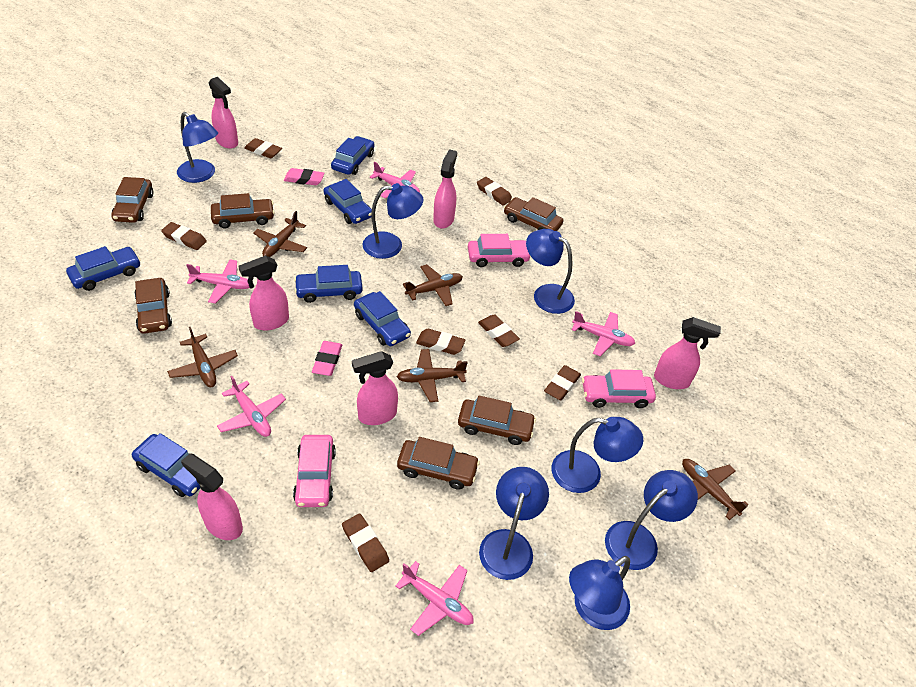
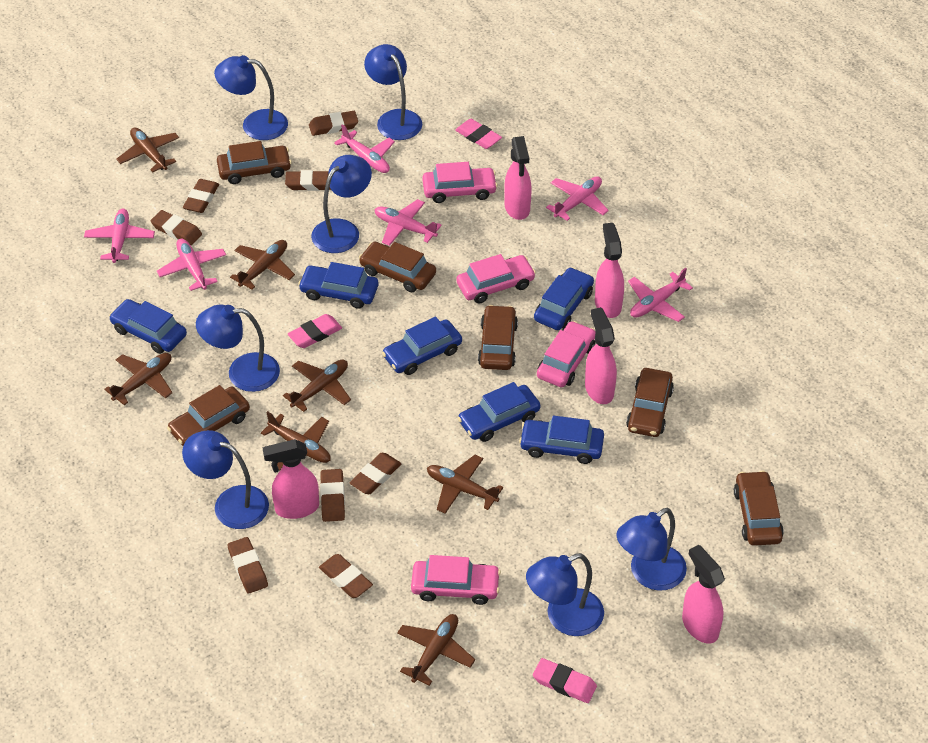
brown eraser: 7 -> 8
brown plane: 5 -> 7
pink car: 3 -> 4
pink eraser: 2 -> 3
pink plane: 5 -> 6
pink spray bottle: 6 -> 5

